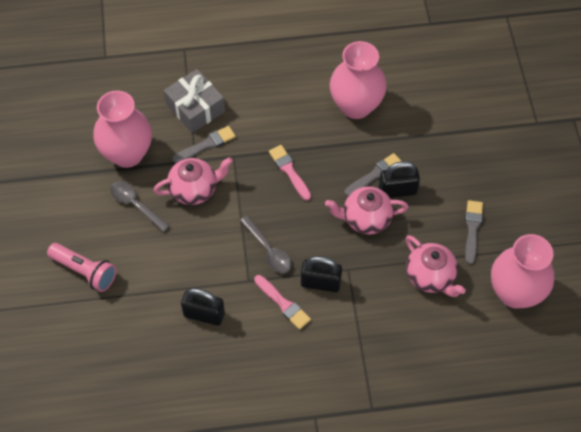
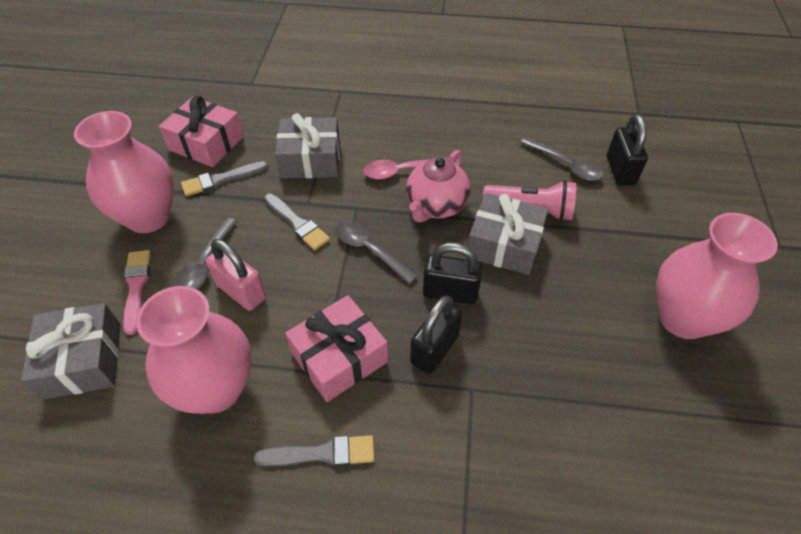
grey gift: 1 -> 3
grey spoon: 2 -> 3
pink brush: 2 -> 1
pink gift: 0 -> 2
pink padlock: 0 -> 1
pink spoon: 0 -> 1
pink teapot: 3 -> 1

